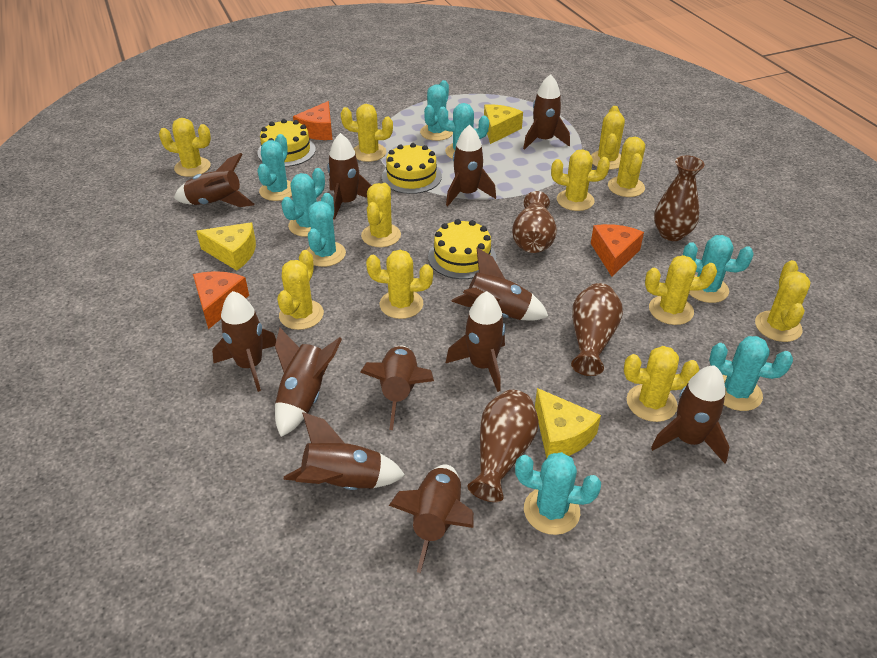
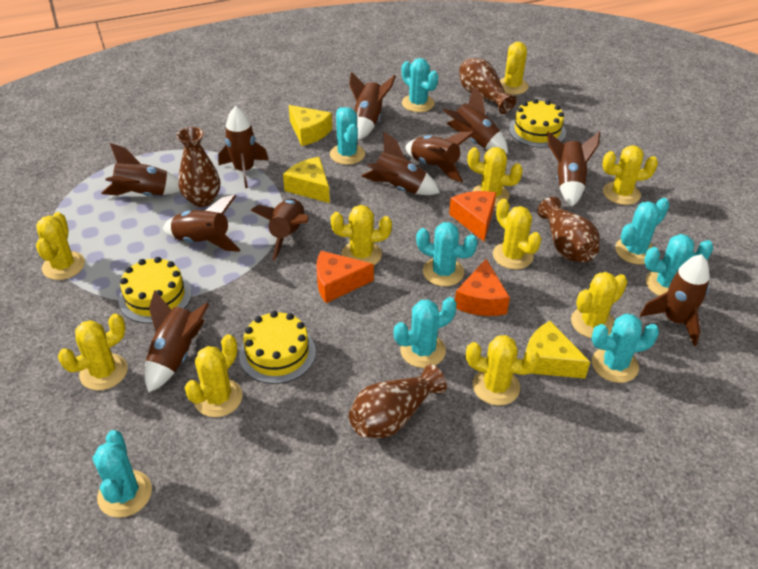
brown rocket: 12 -> 11
yellow cactus: 11 -> 10

